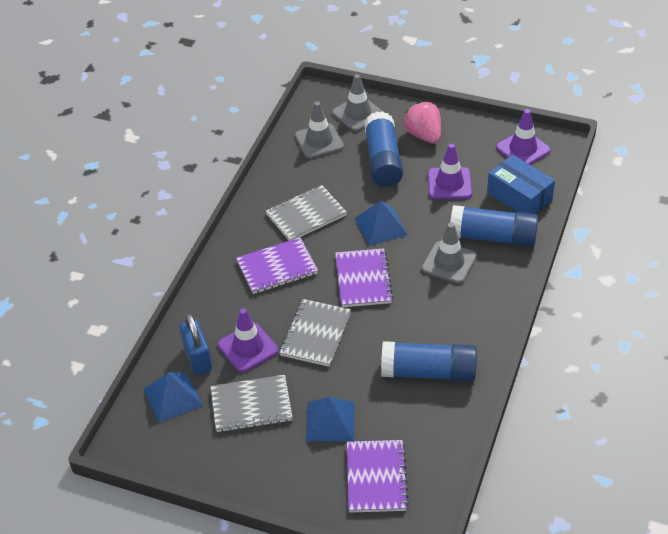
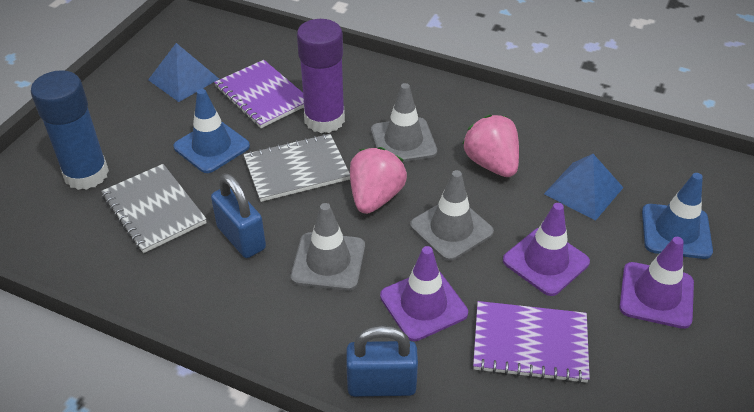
blue box: 1 -> 0
blue glue stick: 3 -> 1
blue padlock: 1 -> 2
blue pyramid: 3 -> 2
blue traffic cone: 0 -> 2
grey notebook: 3 -> 2
pink strawberry: 1 -> 2
purple glue stick: 0 -> 1
purple notebook: 3 -> 2

